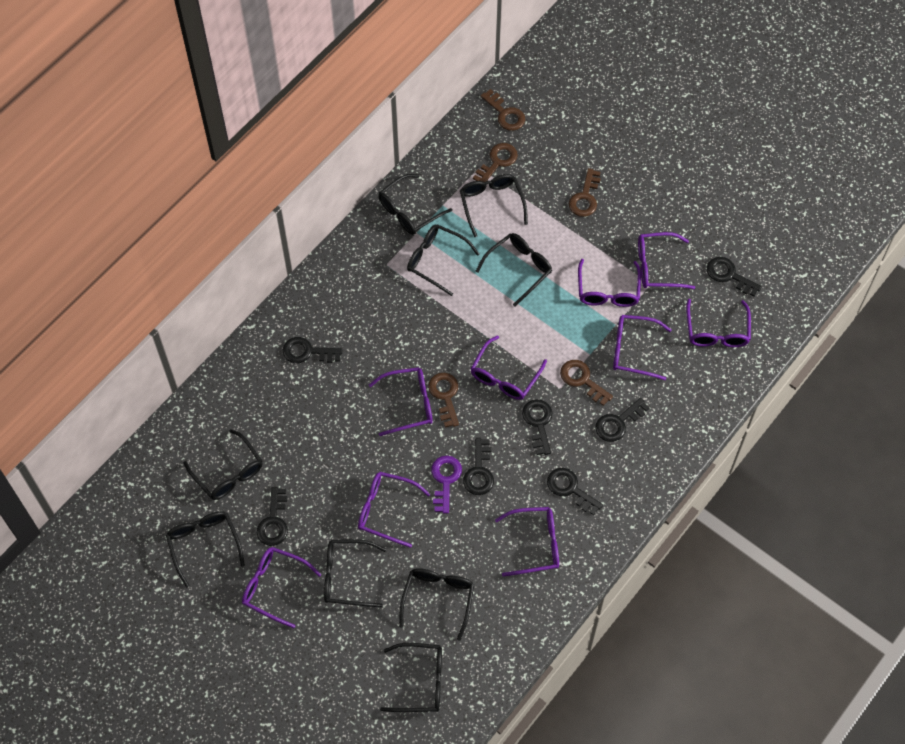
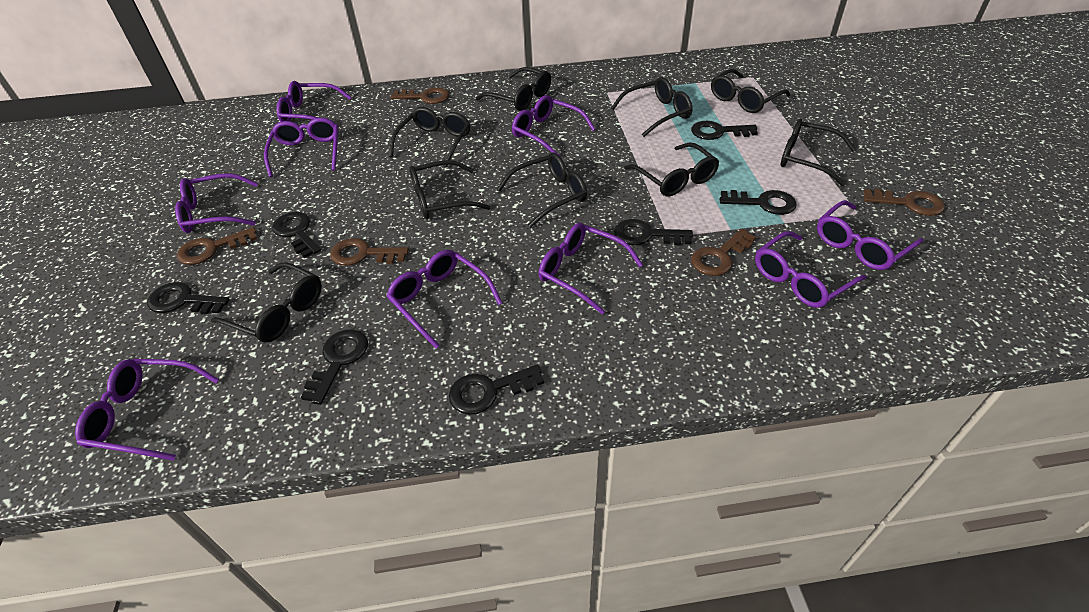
purple key: 1 -> 0

